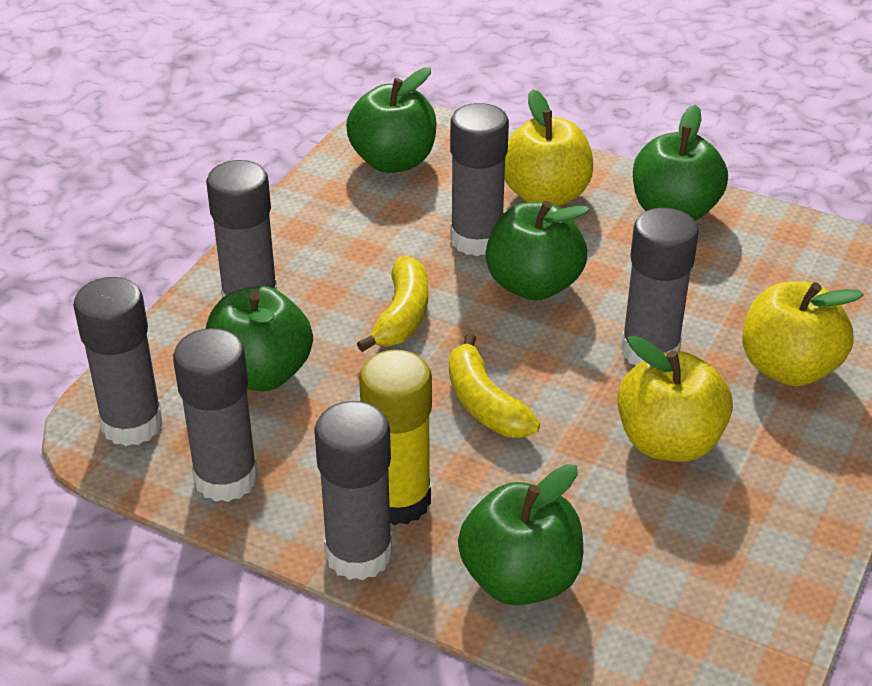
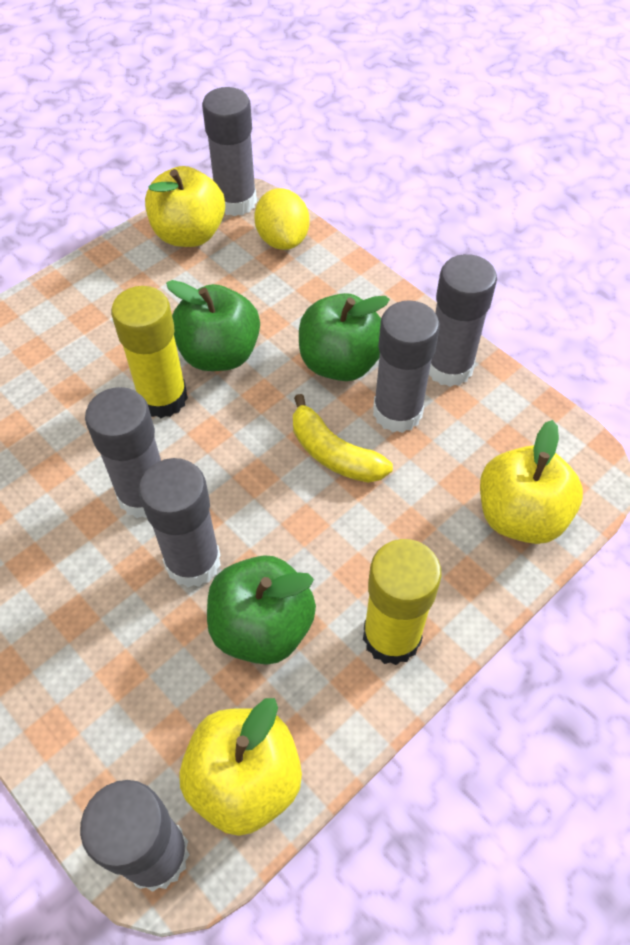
green apple: 5 -> 3
yellow banana: 2 -> 1
yellow glue stick: 1 -> 2
yellow lemon: 0 -> 1

